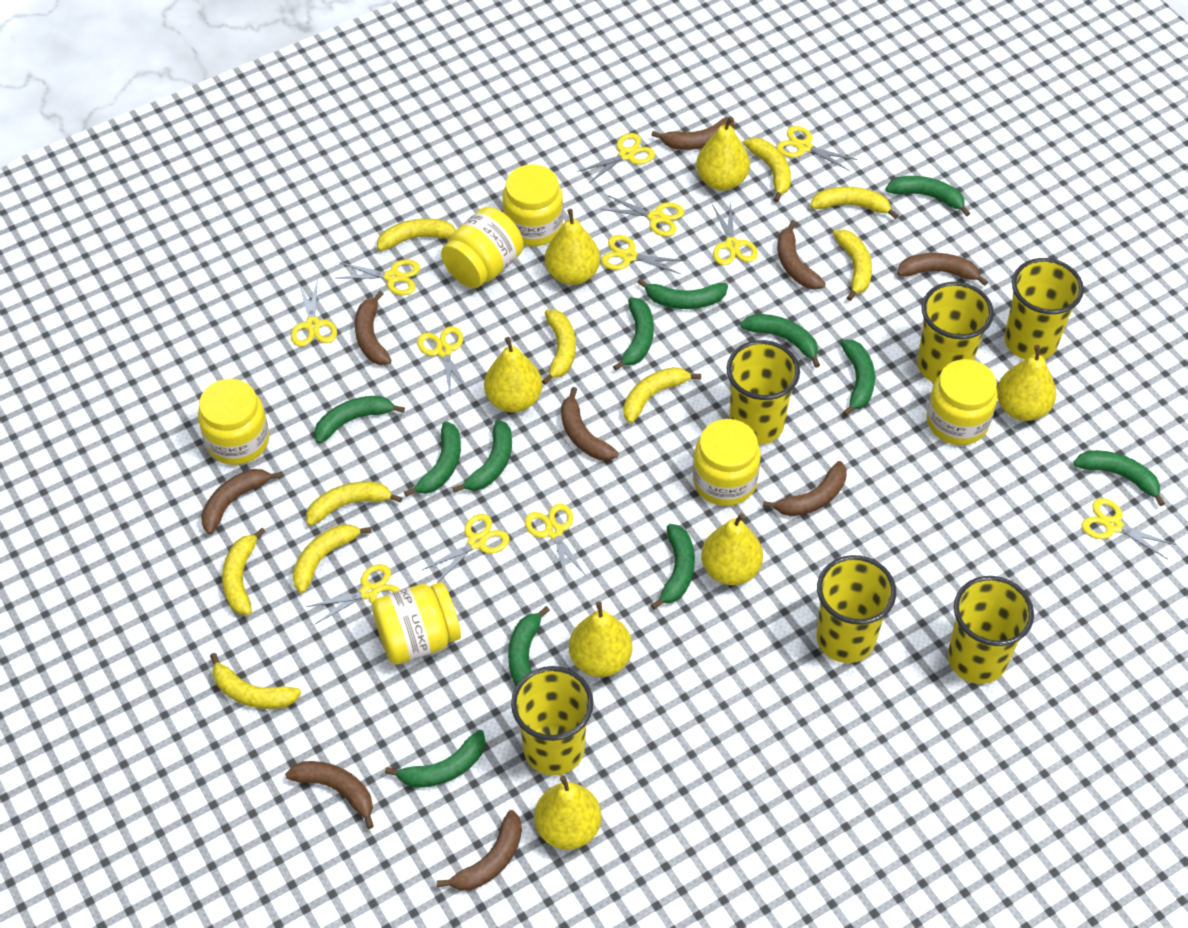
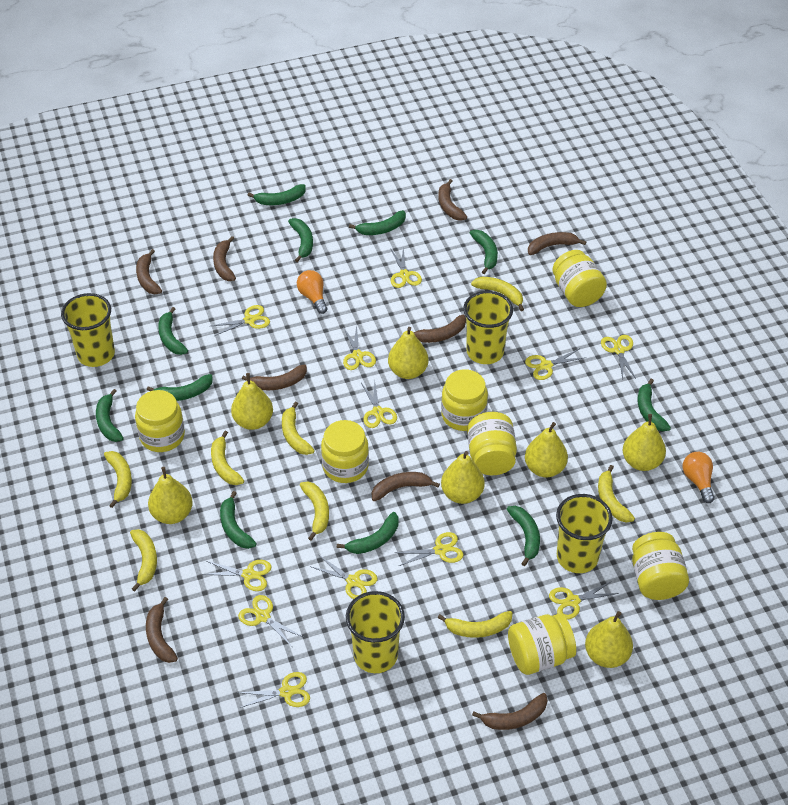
green banana: 12 -> 11
orange light bulb: 0 -> 2
yellow banana: 10 -> 8
yellow cup: 6 -> 4
yellow jar: 6 -> 7

